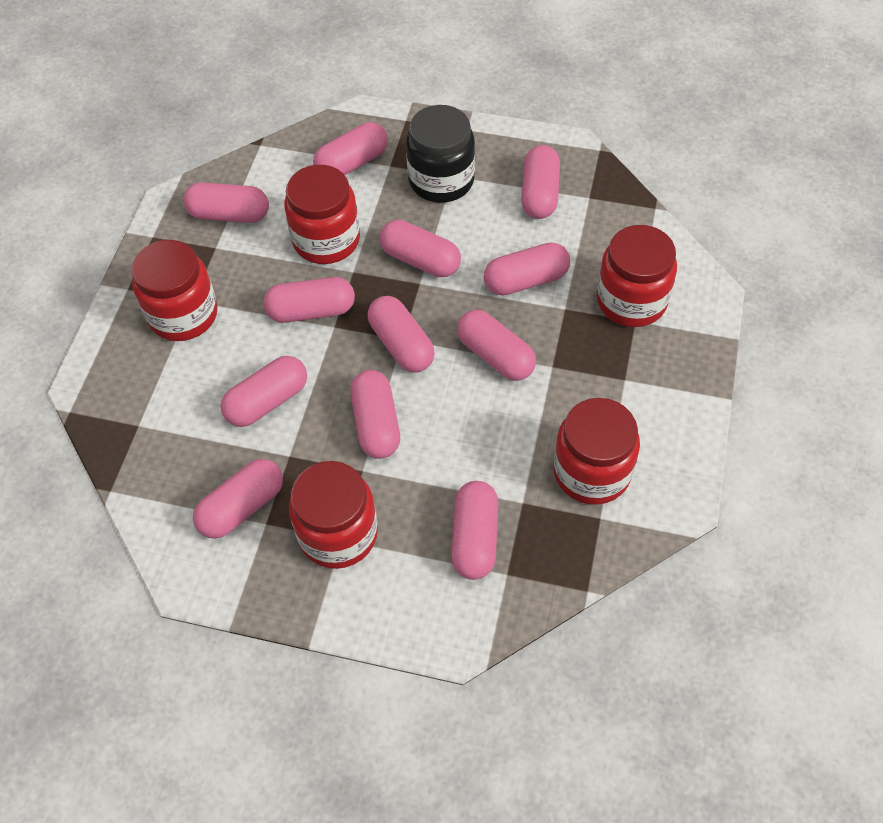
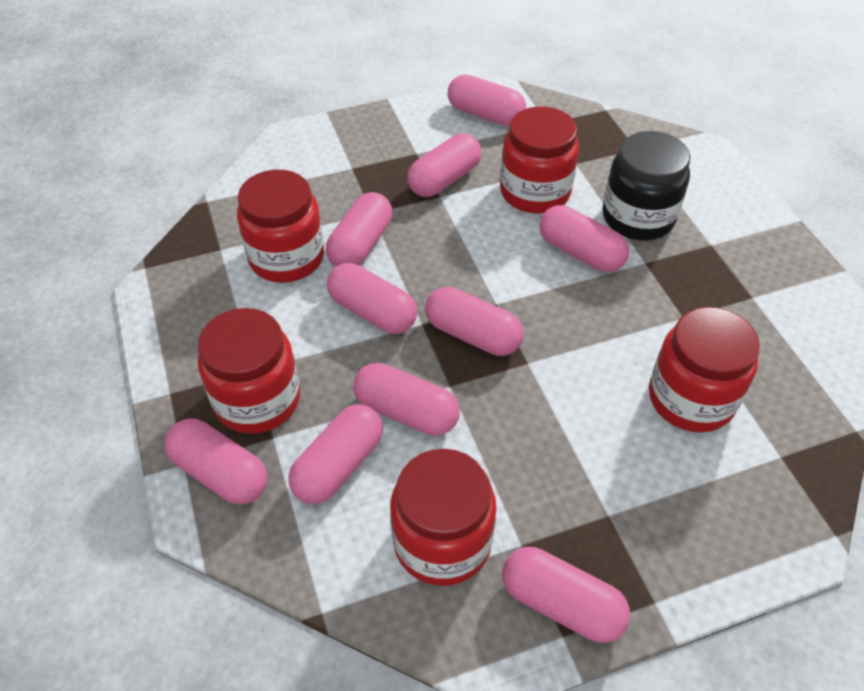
pink capsule: 12 -> 10

